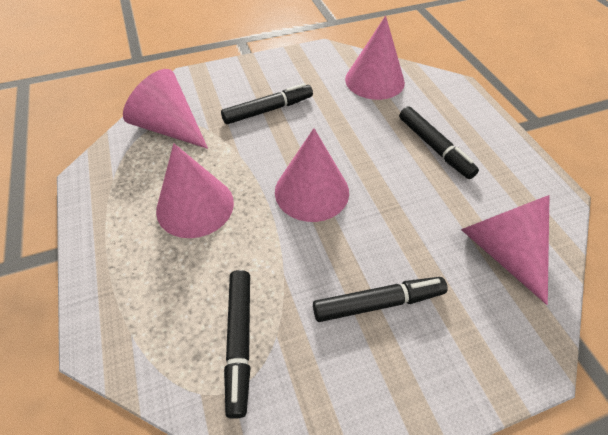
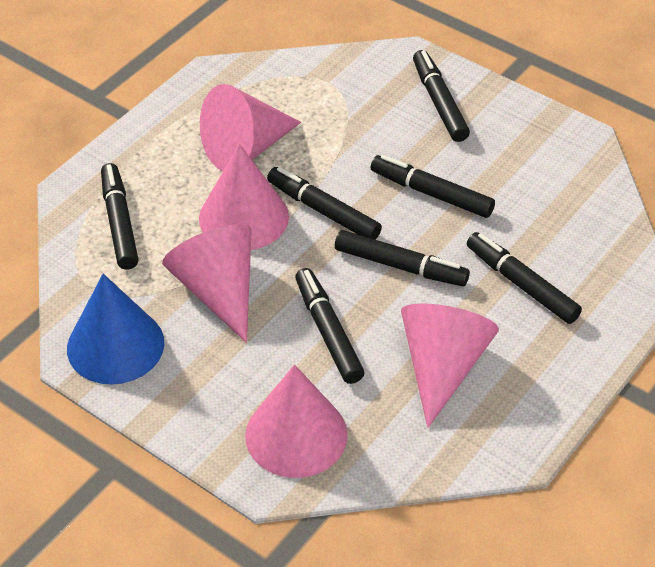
black marker: 4 -> 7
blue cone: 0 -> 1

